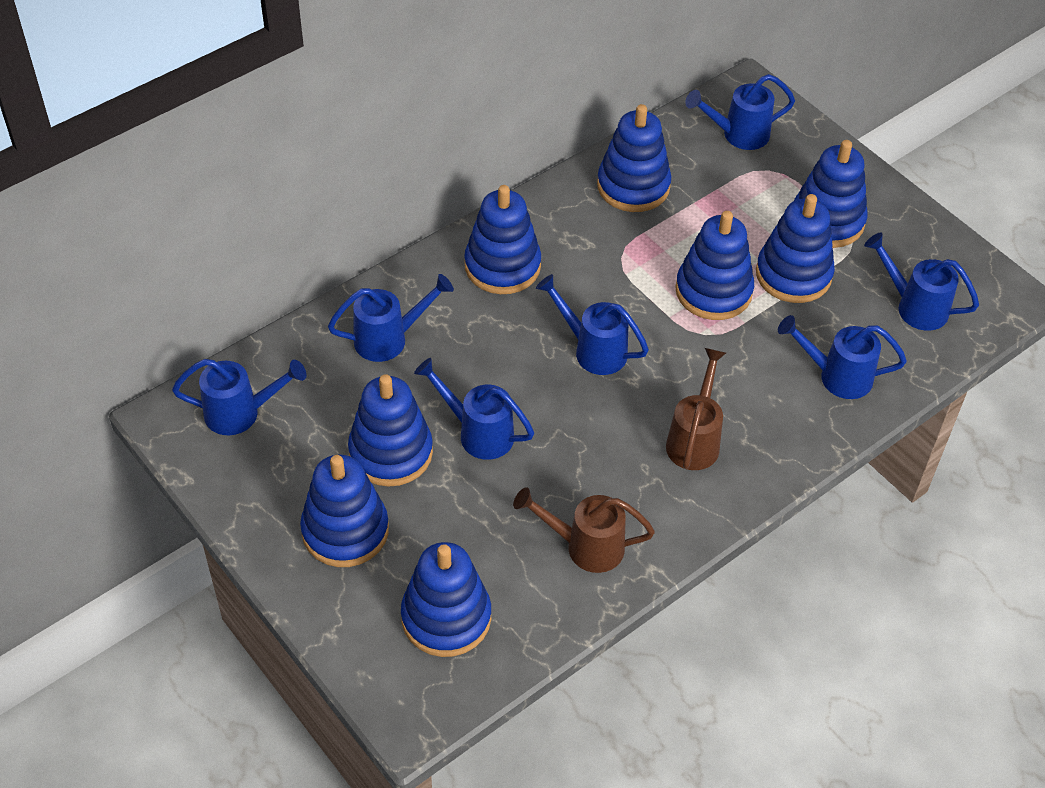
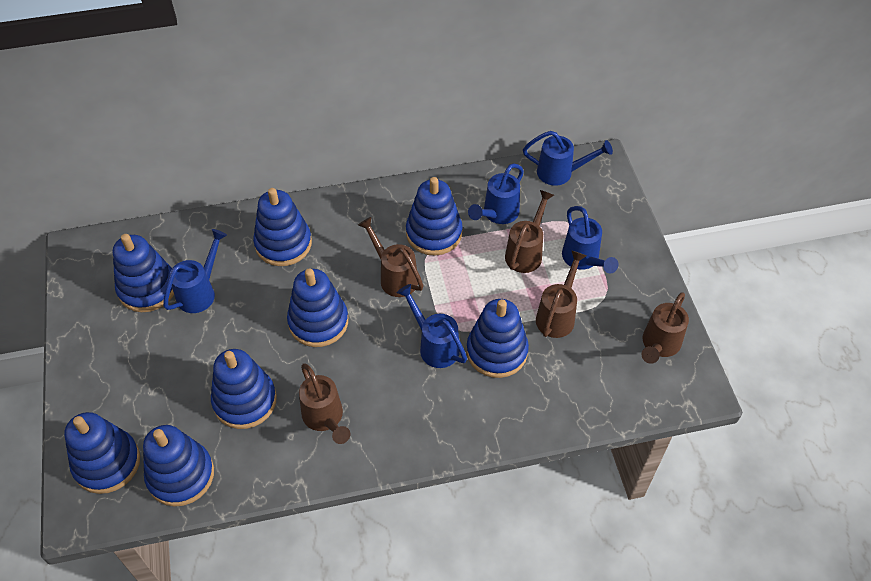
blue watering can: 7 -> 5
brown watering can: 2 -> 5

